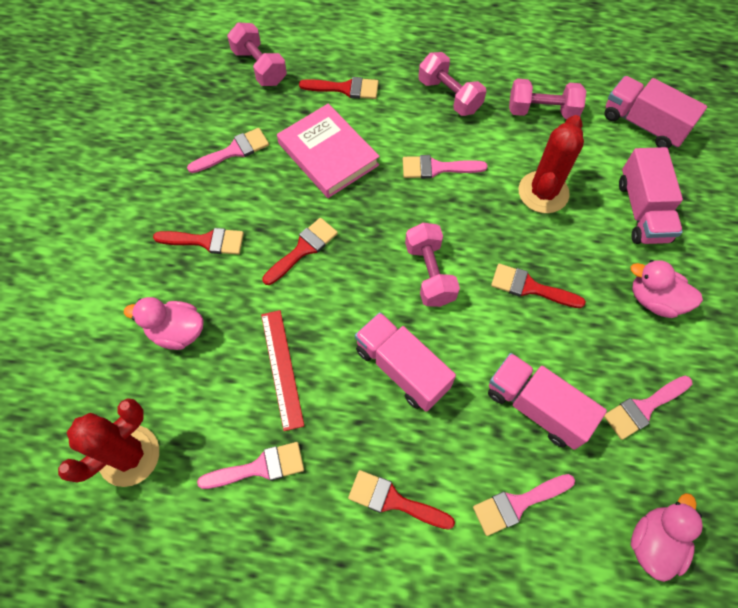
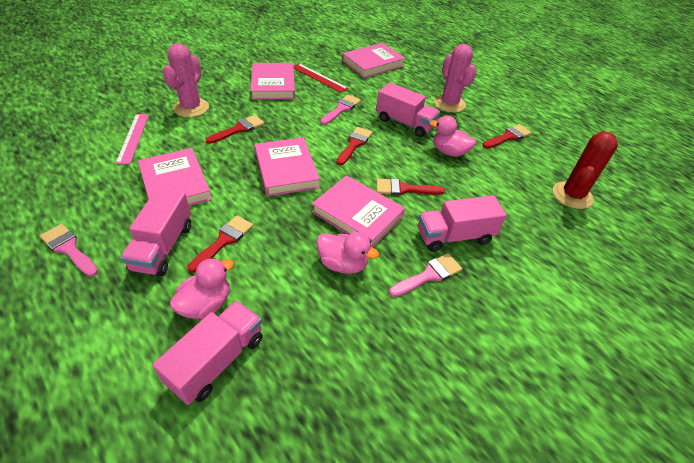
pink book: 1 -> 5
pink brush: 5 -> 3
pink cactus: 0 -> 2
pink dumbbell: 4 -> 0
pink ruler: 0 -> 1
red cactus: 2 -> 1

